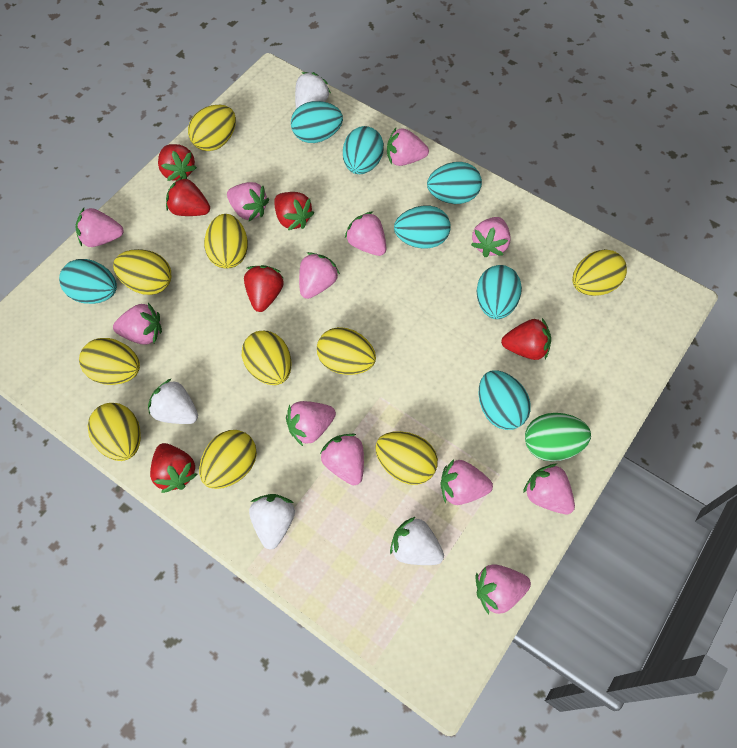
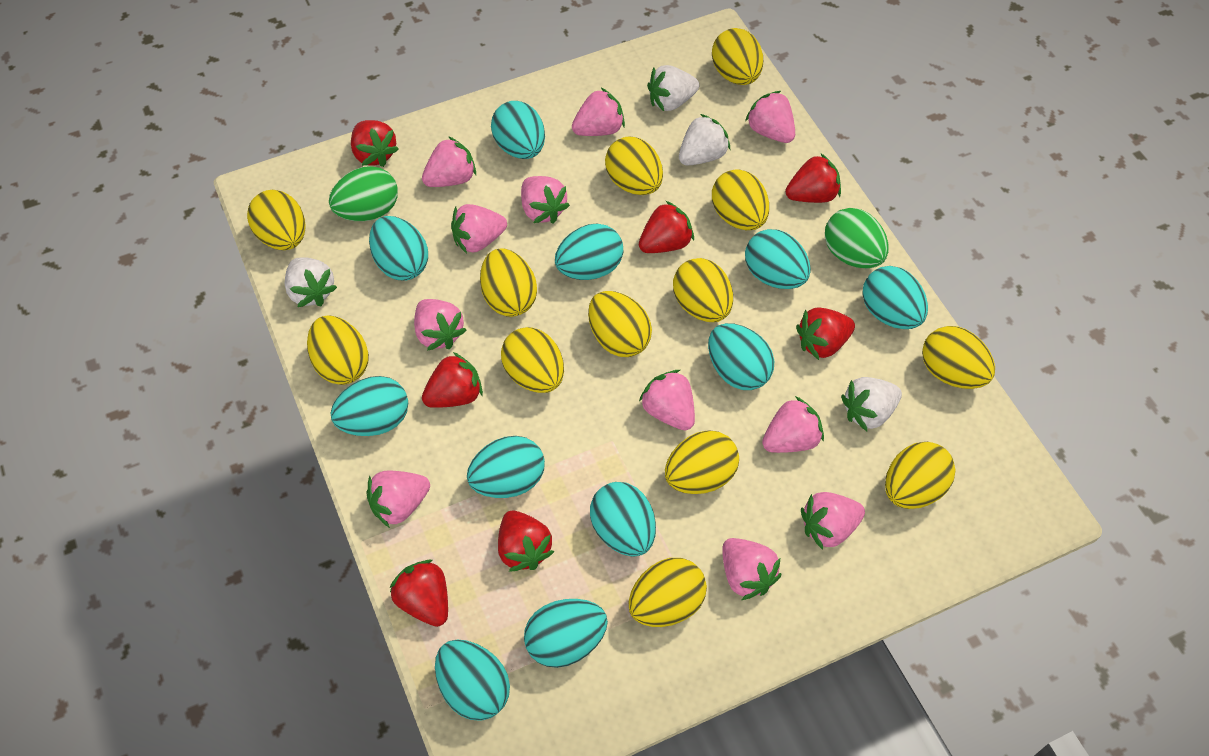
green egg: 1 -> 2
pink strawberry: 12 -> 11
red strawberry: 6 -> 7
turquoise egg: 7 -> 11
yellow egg: 10 -> 13

